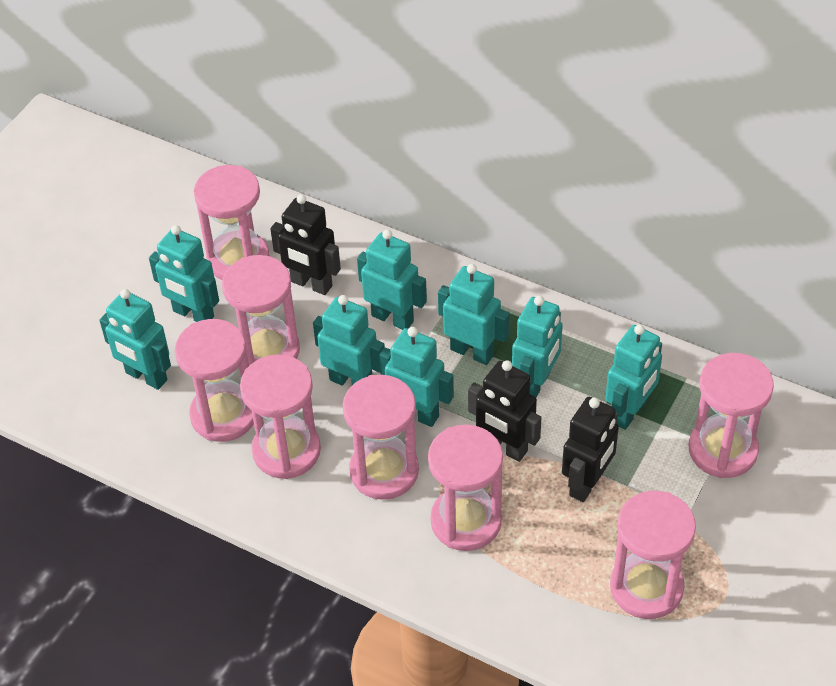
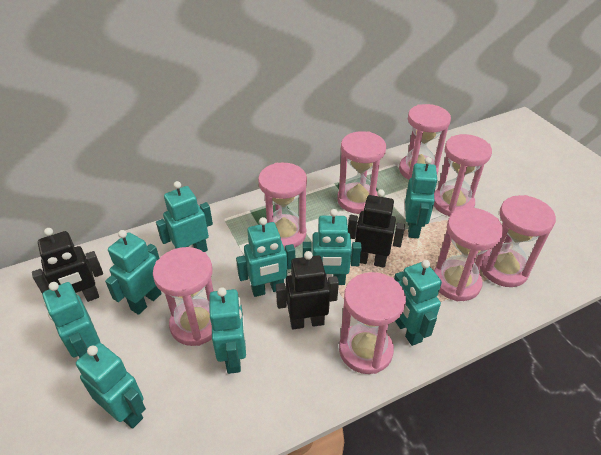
turquoise robot: 8 -> 9

